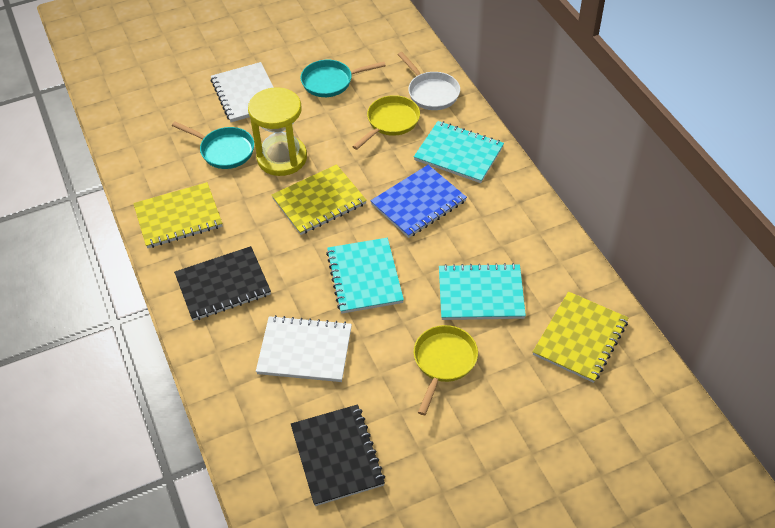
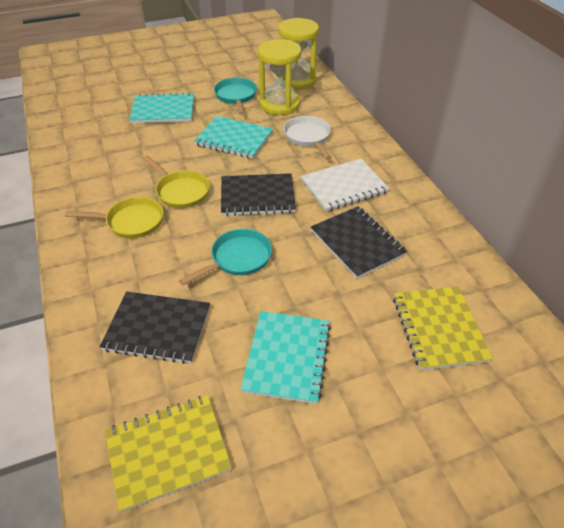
black notebook: 2 -> 3
blue notebook: 1 -> 0
white notebook: 2 -> 1
yellow hourglass: 1 -> 2
yellow notebook: 3 -> 2

